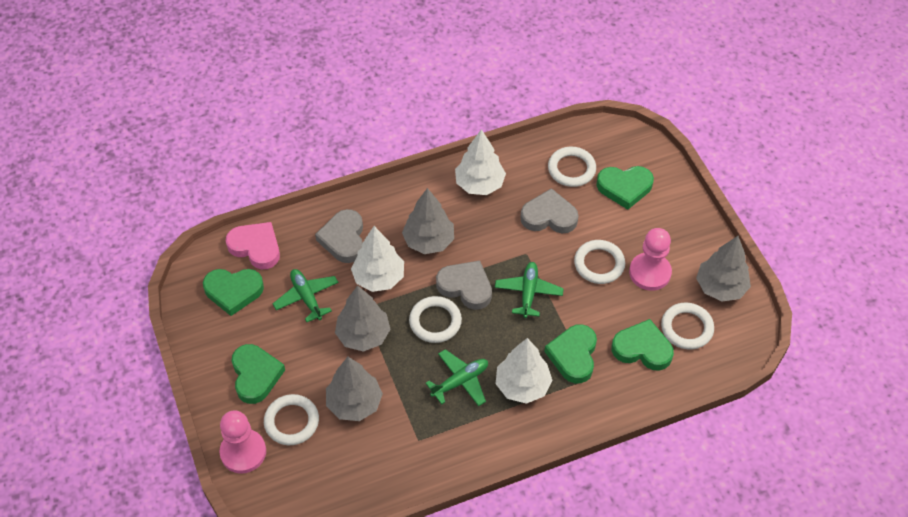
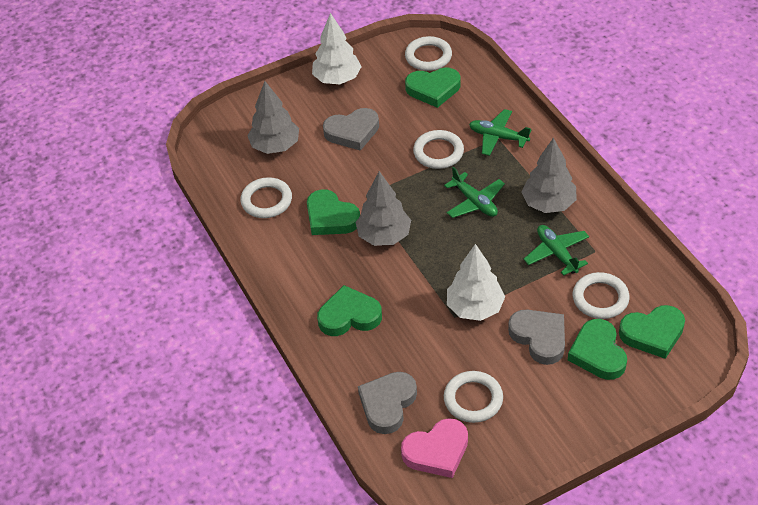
grey tree: 4 -> 3
pink pawn: 2 -> 0
white tree: 3 -> 2

